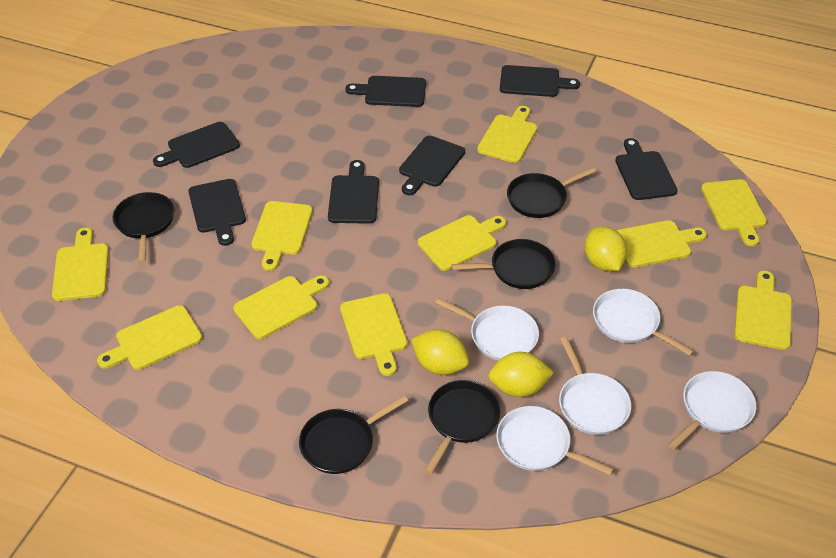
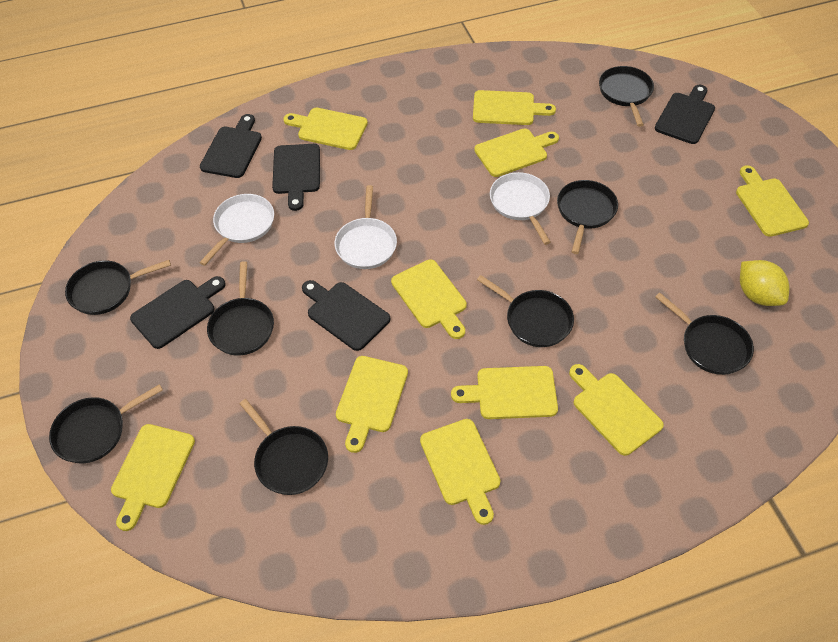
black cutting board: 7 -> 5
black pan: 5 -> 8
white pan: 5 -> 3
yellow lemon: 3 -> 1

